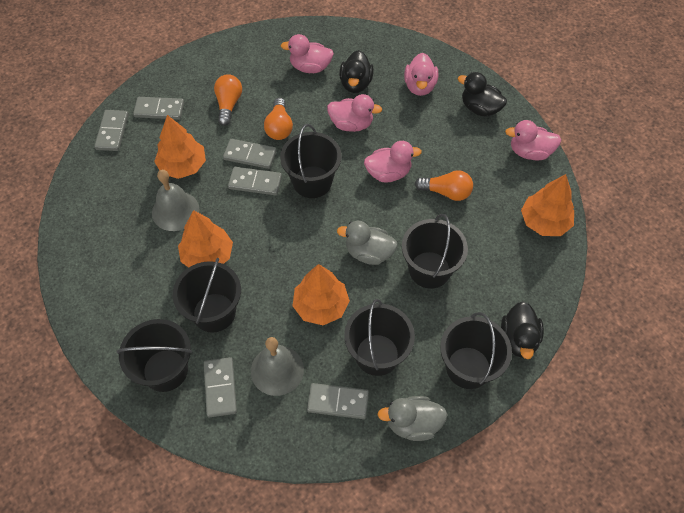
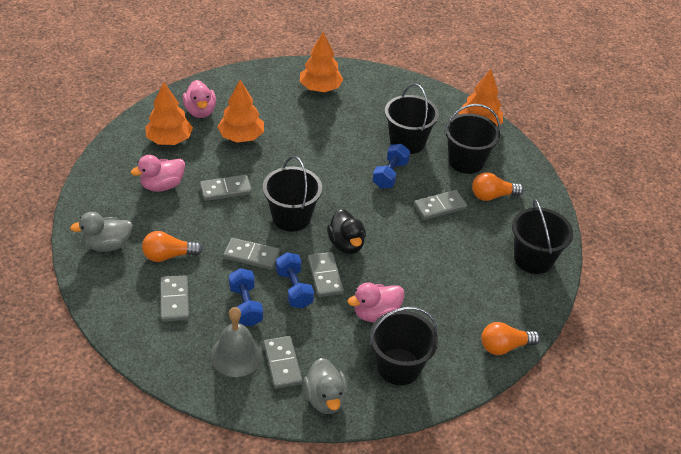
black bucket: 6 -> 5
black duck: 3 -> 1
blue dumbbell: 0 -> 3
grey bell: 2 -> 1
pink duck: 5 -> 3

